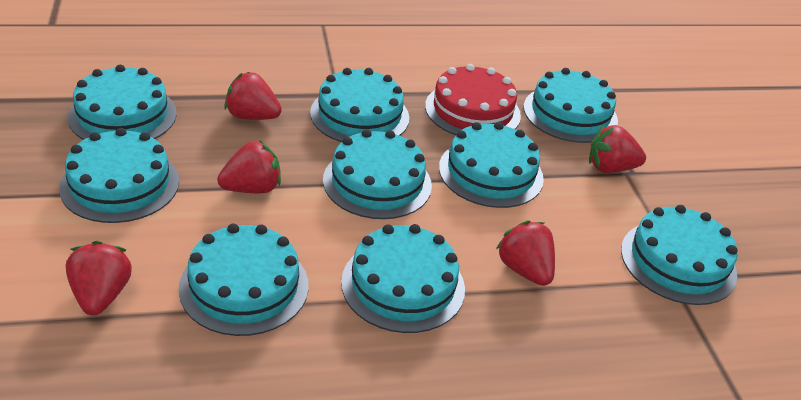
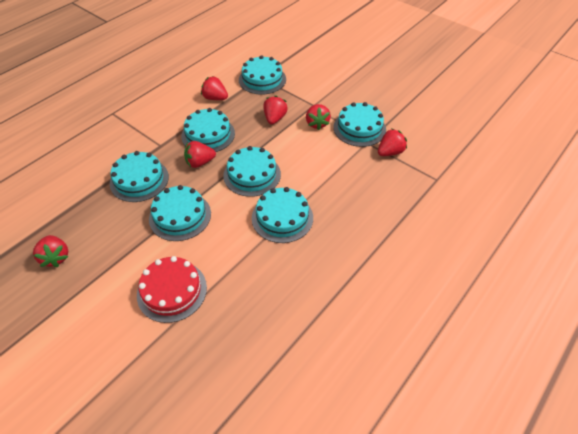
red strawberry: 5 -> 6
turquoise cake: 9 -> 7

